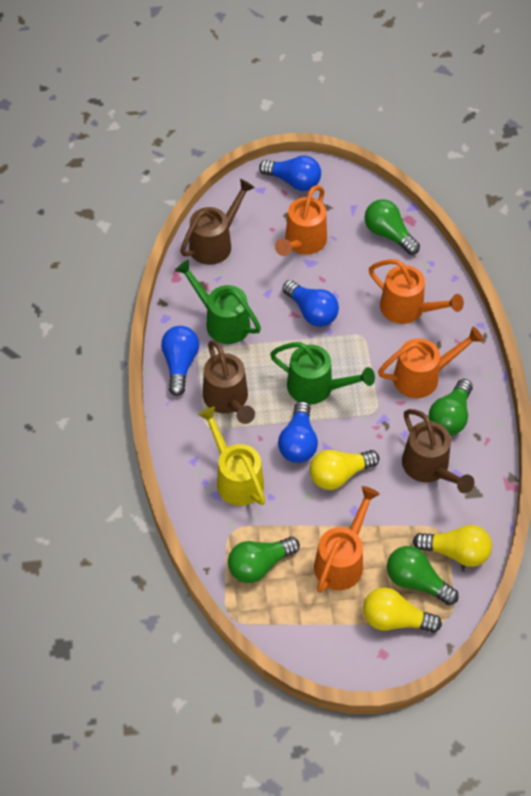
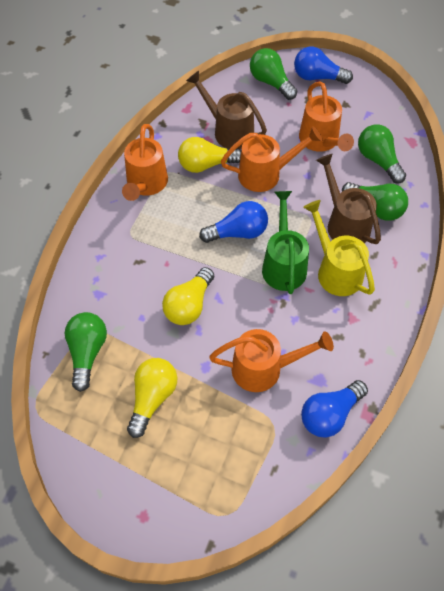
blue light bulb: 4 -> 3
brown watering can: 3 -> 2
green watering can: 2 -> 1

